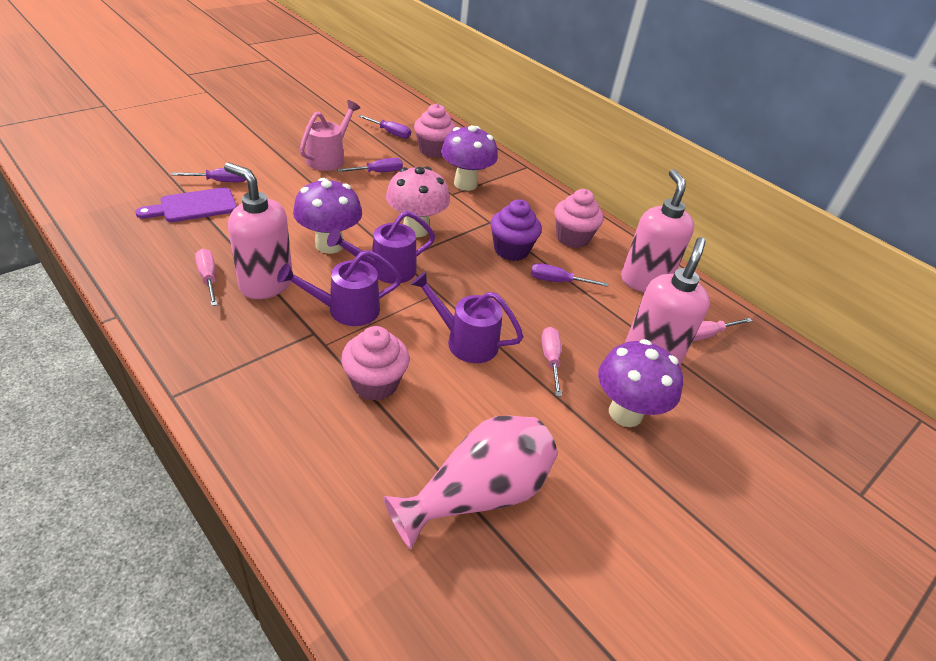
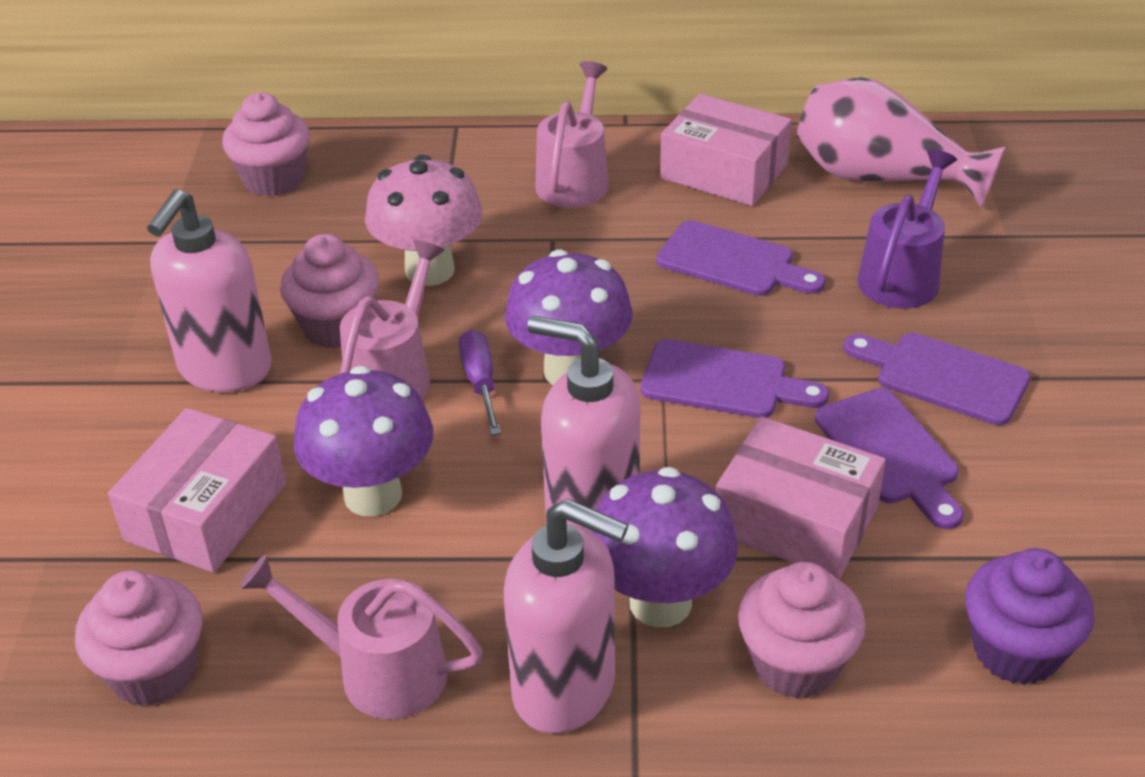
pink box: 0 -> 3
pink cupcake: 3 -> 4
pink screwdriver: 3 -> 0
pink watering can: 1 -> 3
purple cutting board: 1 -> 4
purple screwdriver: 4 -> 1
purple watering can: 3 -> 1

